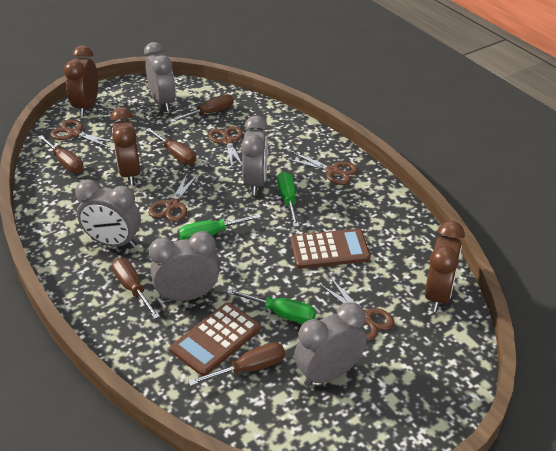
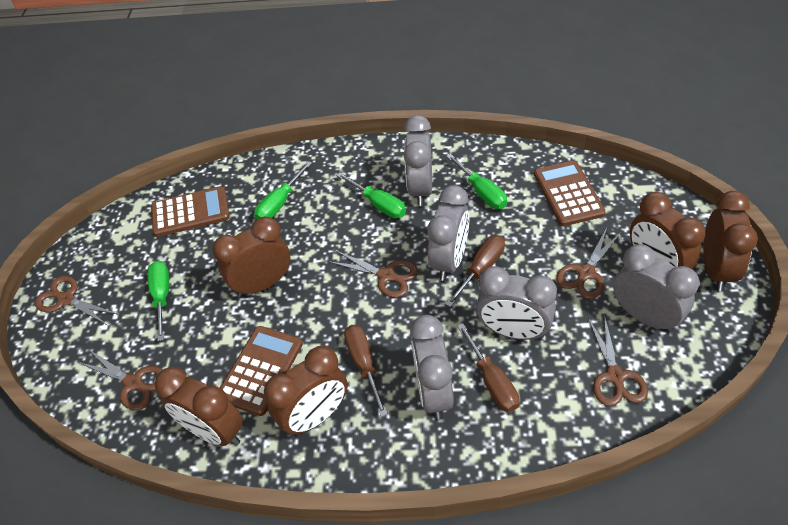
brown calculator: 2 -> 3
brown clock: 3 -> 5
brown screwdriver: 5 -> 3
green screwdriver: 3 -> 4

